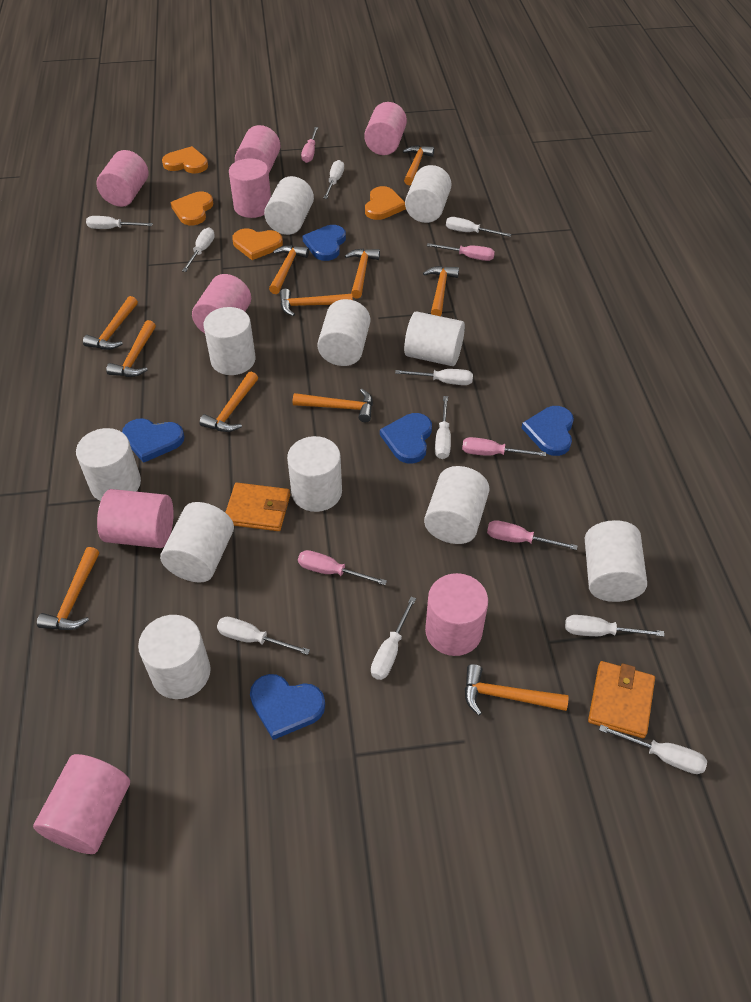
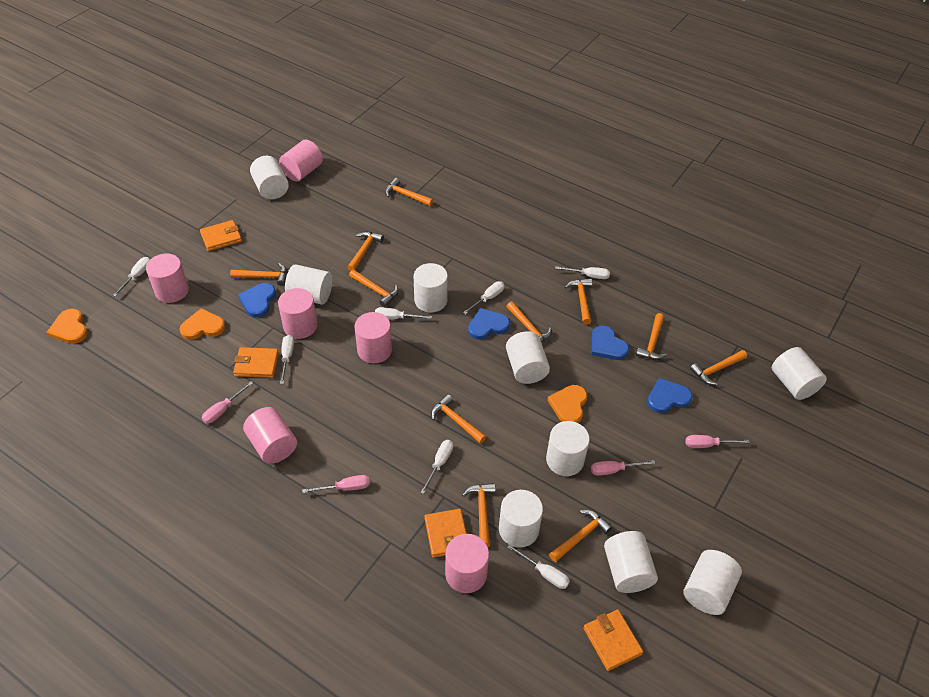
blue heart: 5 -> 4
orange heart: 4 -> 3
orange wallet: 2 -> 4
pink cylinder: 8 -> 6
pink screwdriver: 5 -> 4
white cylinder: 11 -> 9
white screwdriver: 10 -> 7

